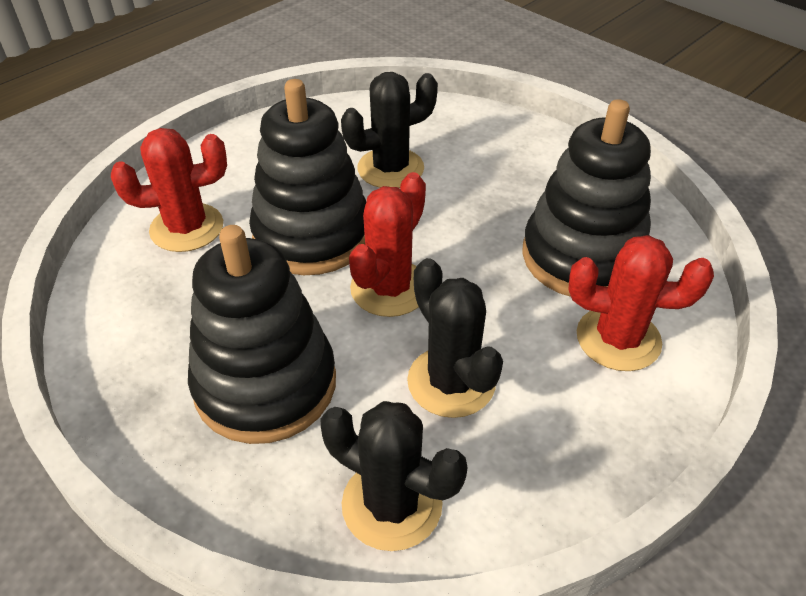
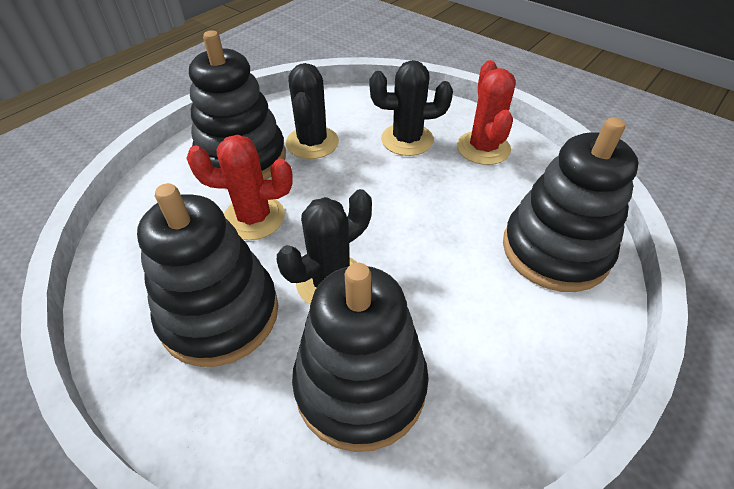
black stacking toy: 3 -> 4
red cactus: 3 -> 2

